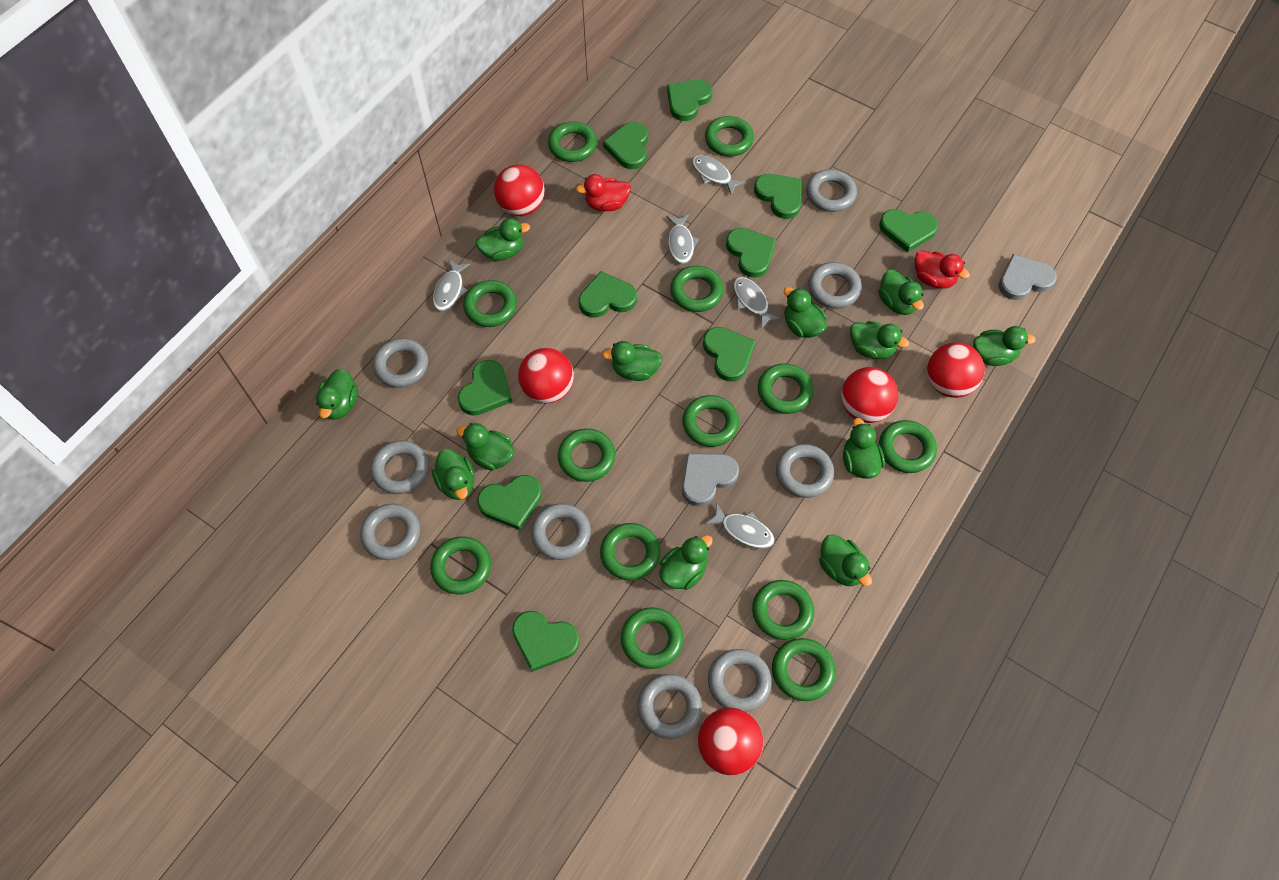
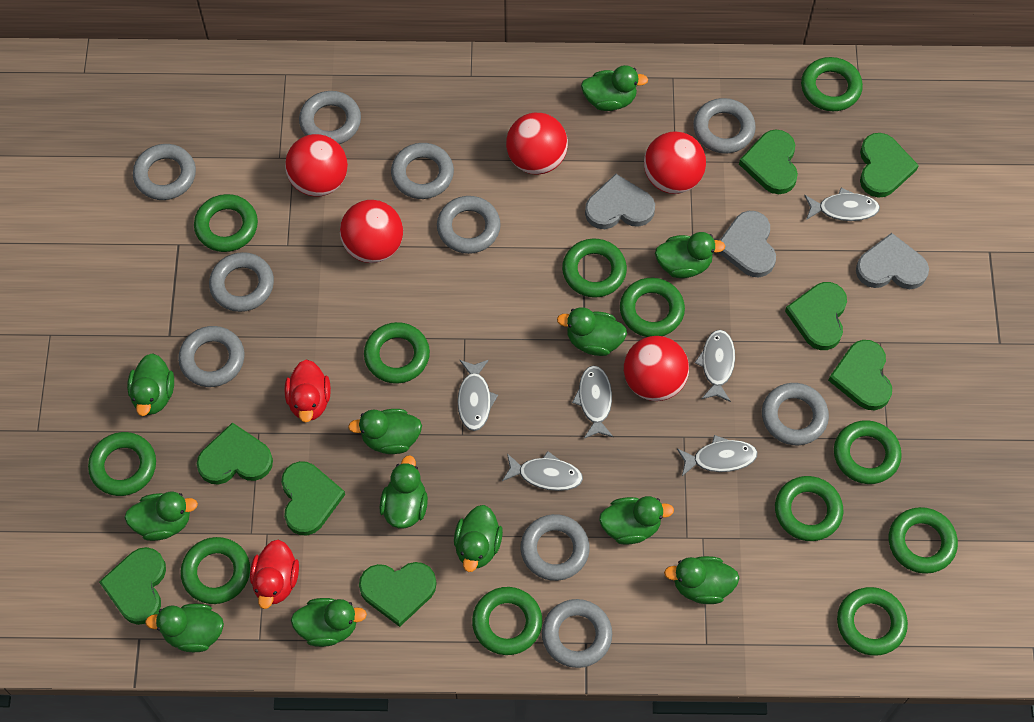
green heart: 10 -> 8
green ring: 13 -> 12
grey fish: 5 -> 6
grey heart: 2 -> 3
grey ring: 9 -> 10

